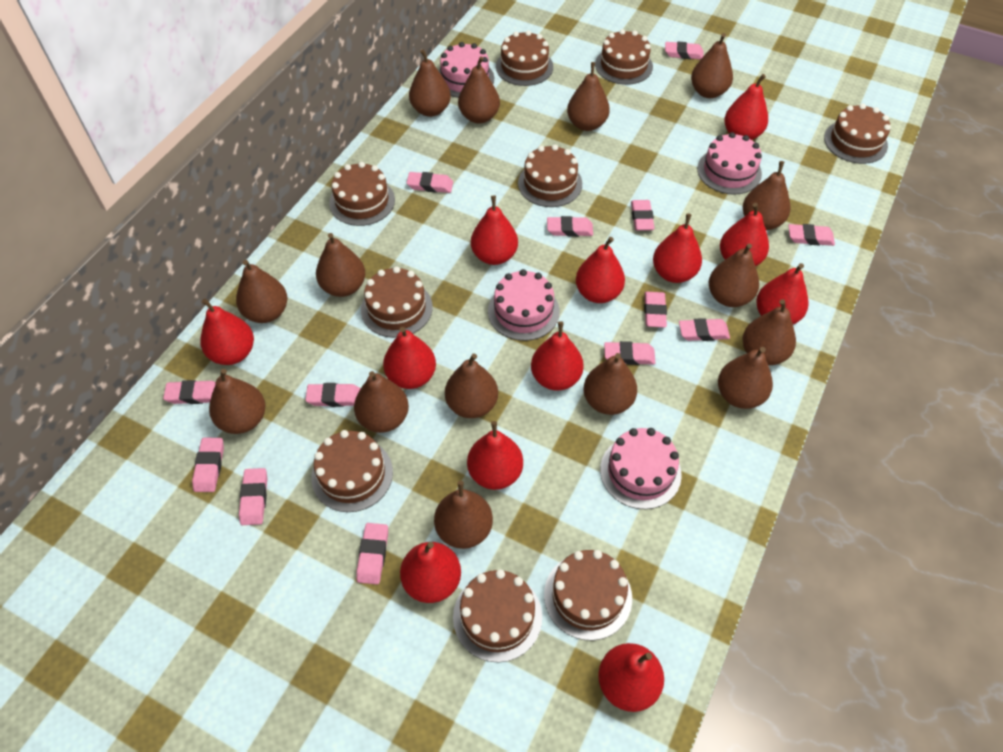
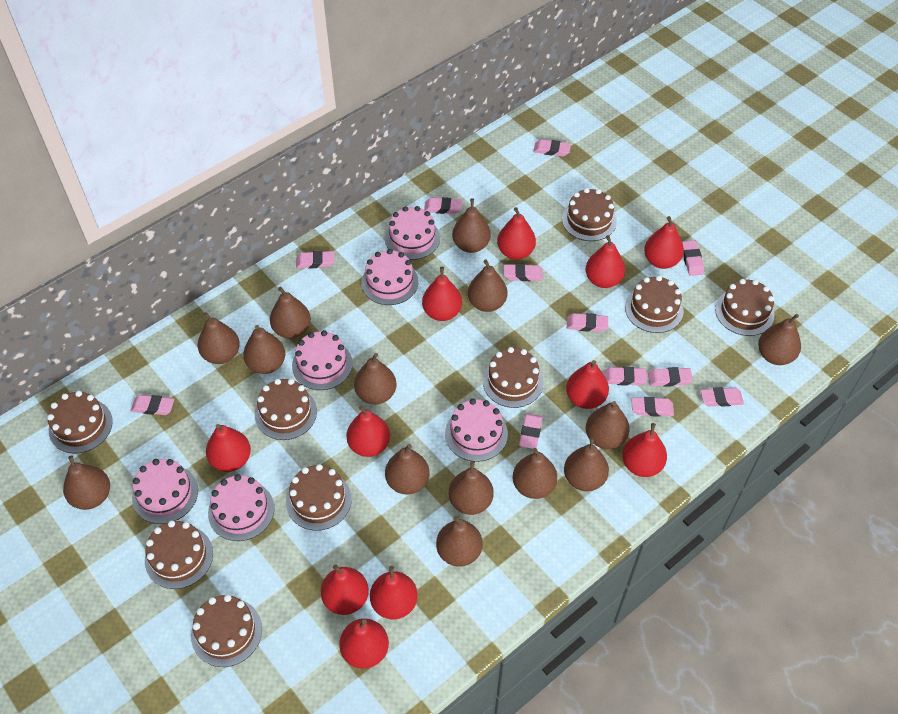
brown pear: 15 -> 14
pink cake: 4 -> 6
pink eraser: 13 -> 12
red pear: 12 -> 11

